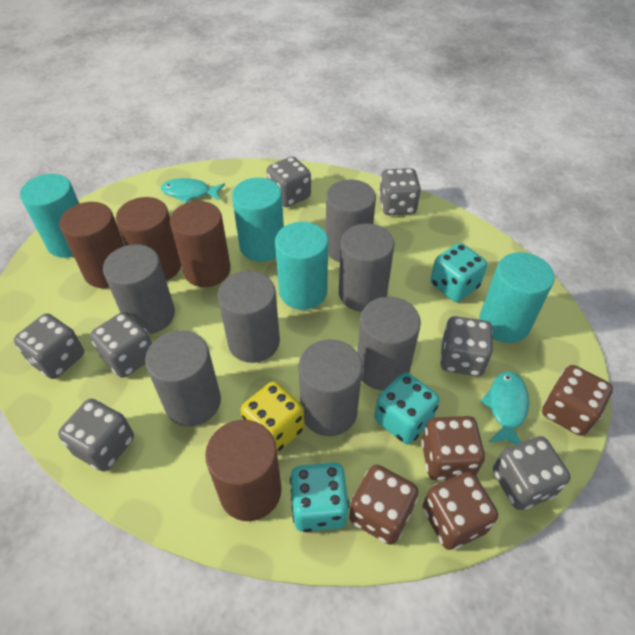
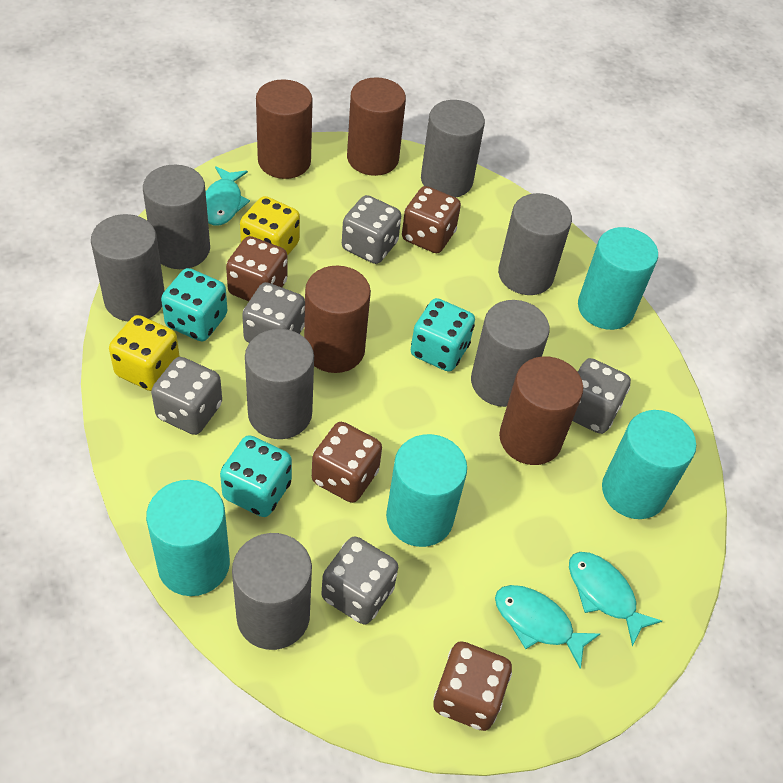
grey dice: 7 -> 5
turquoise fish: 2 -> 3
yellow dice: 1 -> 2

